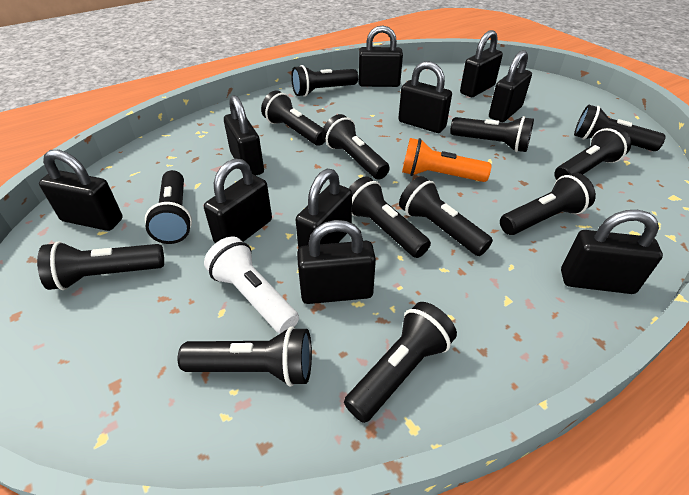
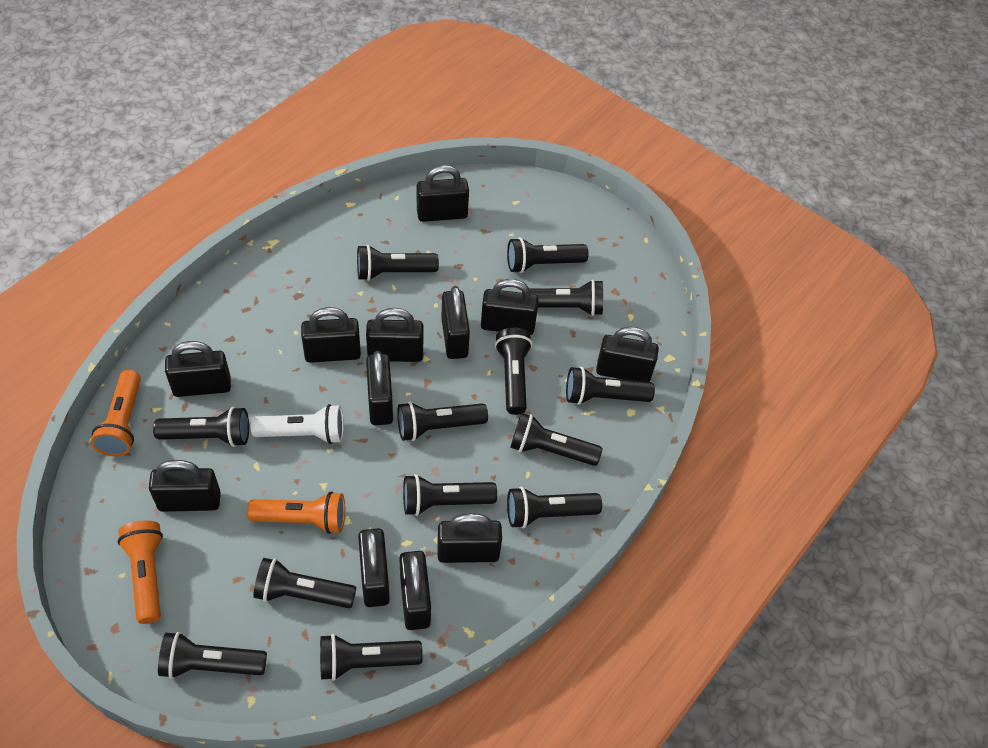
black padlock: 10 -> 12
orange flashlight: 1 -> 3

